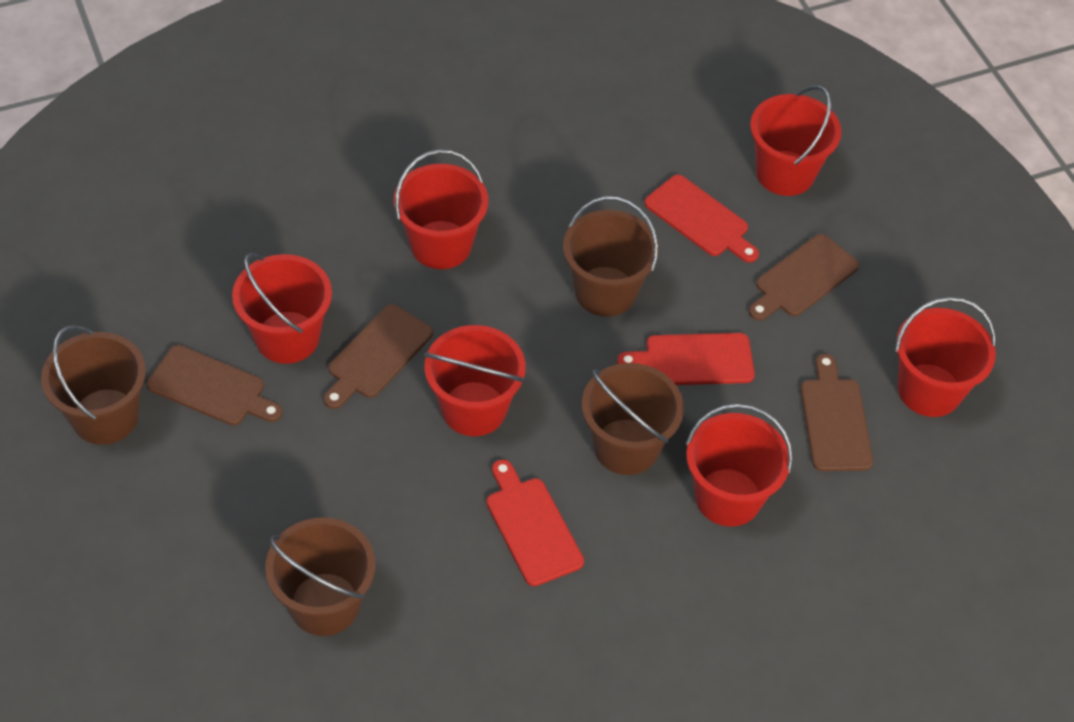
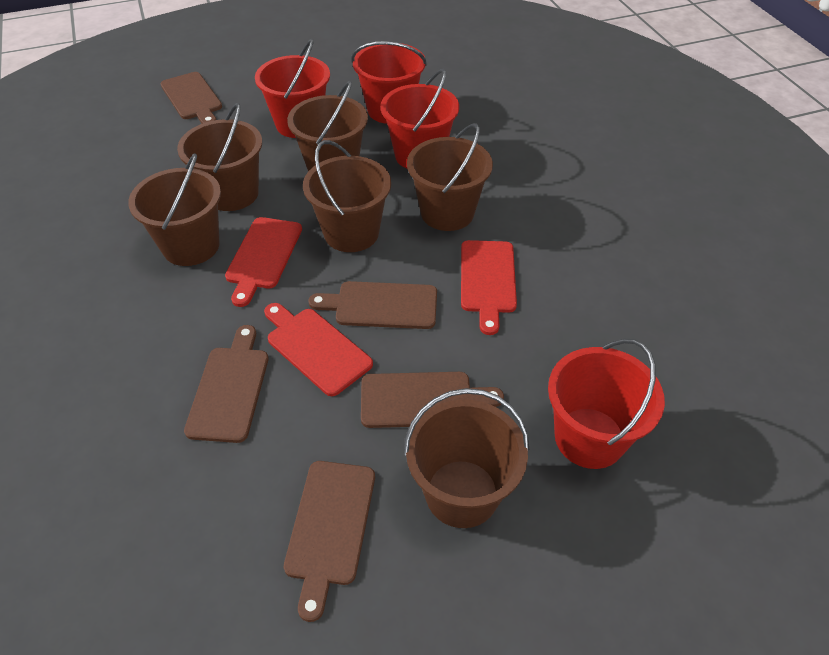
brown bucket: 4 -> 6
brown cutting board: 4 -> 5
red bucket: 6 -> 4

